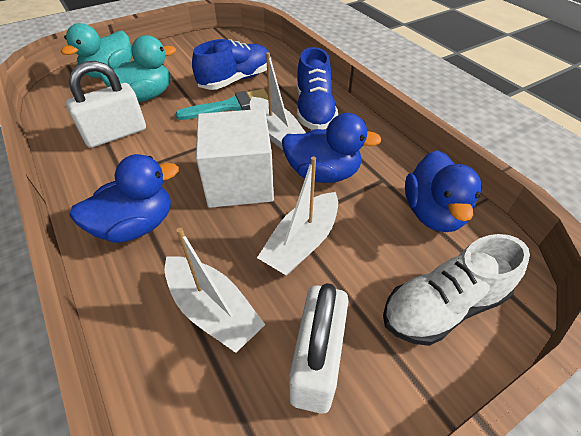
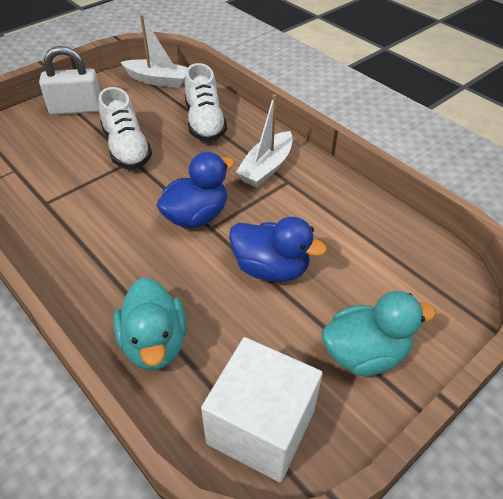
blue duck: 3 -> 2
blue shoe: 2 -> 0
turquoise brush: 1 -> 0
white boat: 3 -> 2
white padlock: 2 -> 1
white shoe: 1 -> 2

